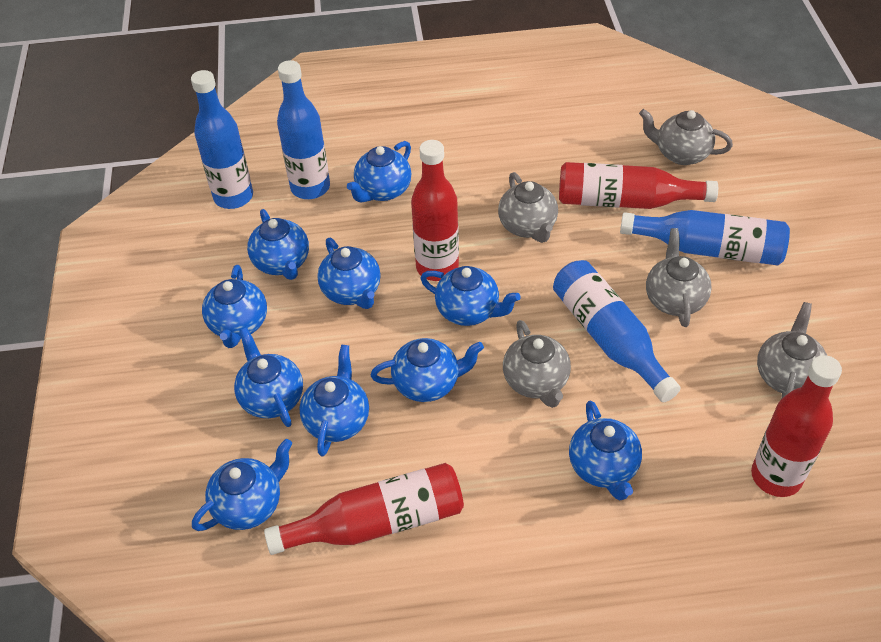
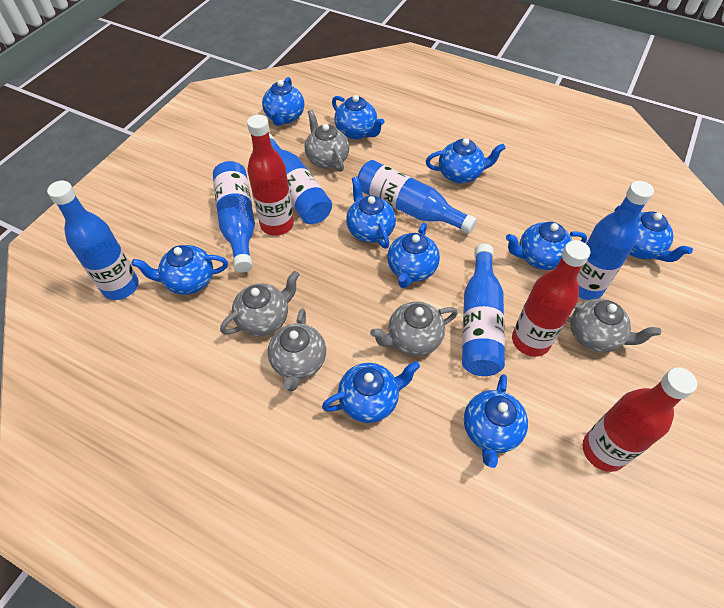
blue bottle: 4 -> 6
red bottle: 4 -> 3

